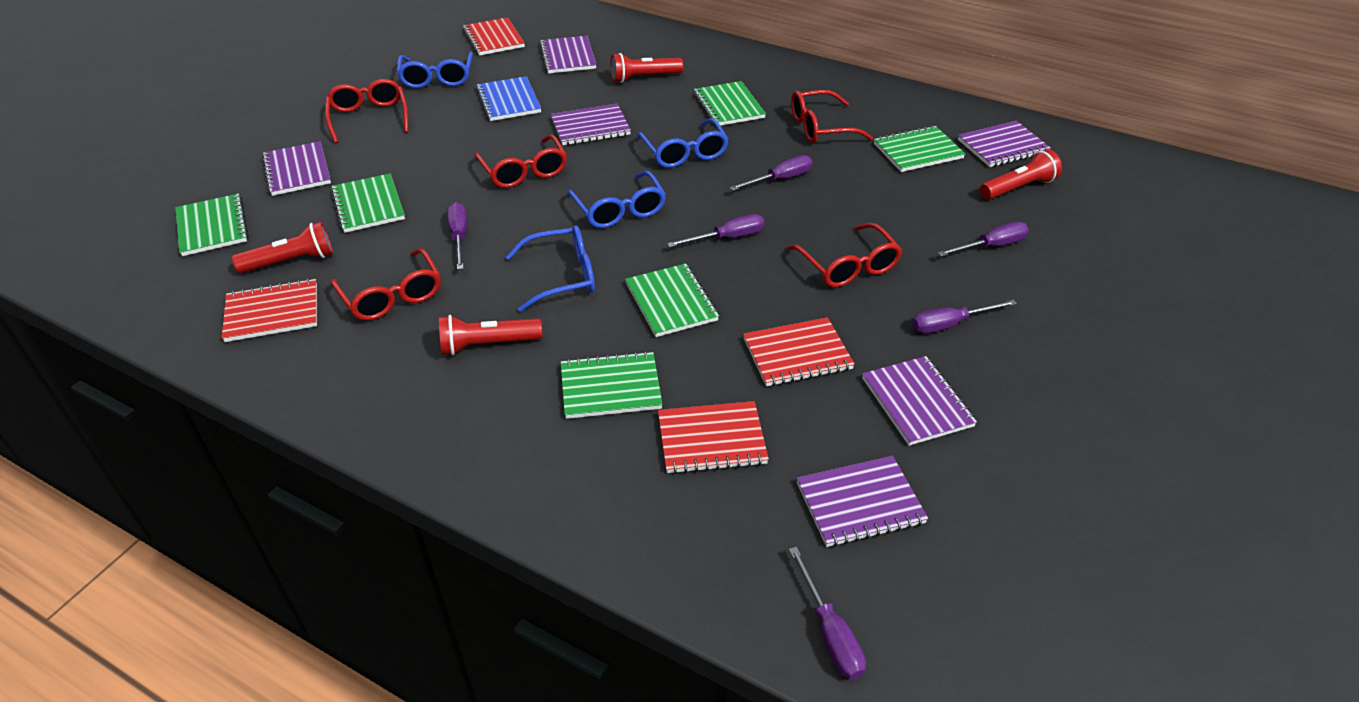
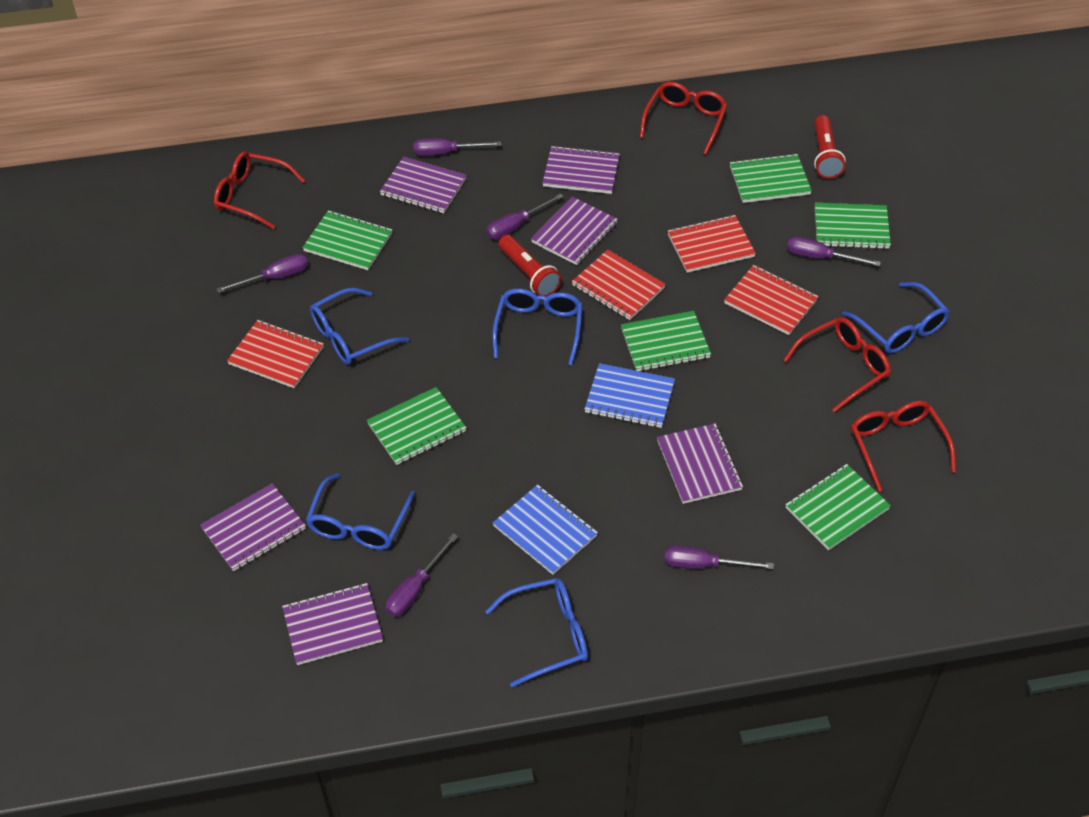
blue glasses: 4 -> 5
blue notebook: 1 -> 2
red flashlight: 4 -> 2
red glasses: 5 -> 4

